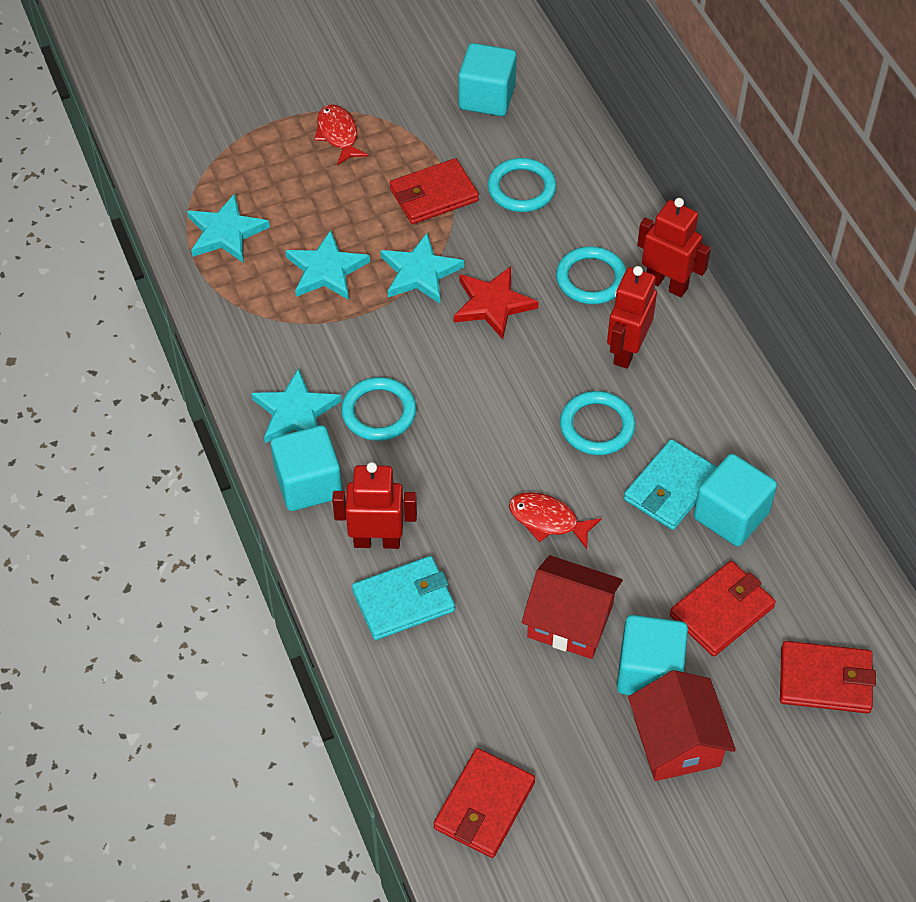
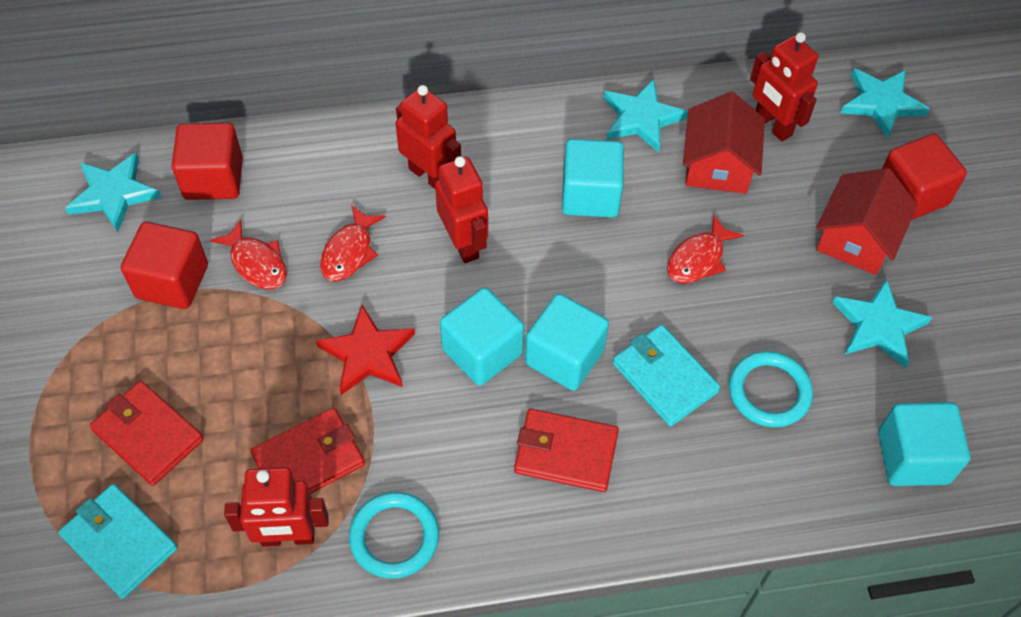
red cube: 0 -> 3
red fish: 2 -> 3
red robot: 3 -> 4
red wallet: 4 -> 3
turquoise ring: 4 -> 2

